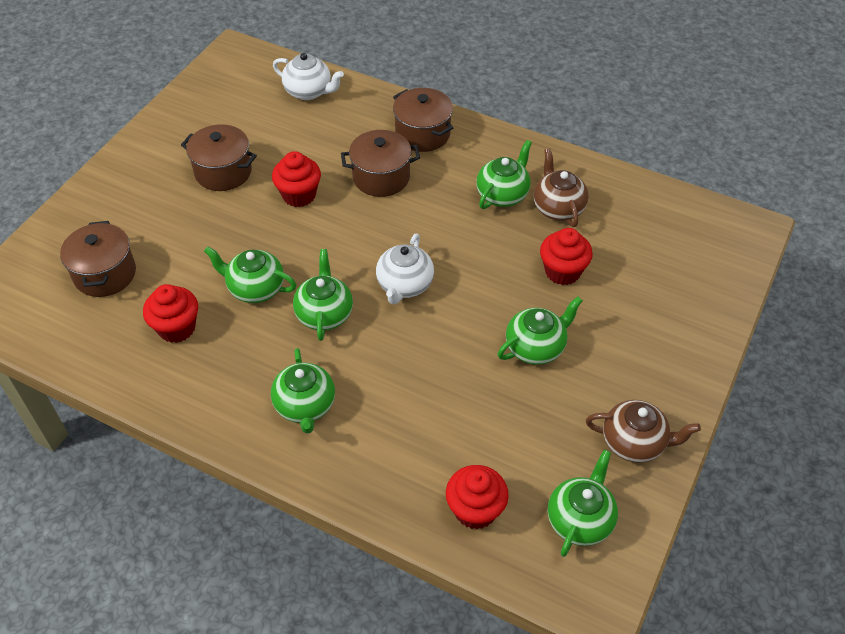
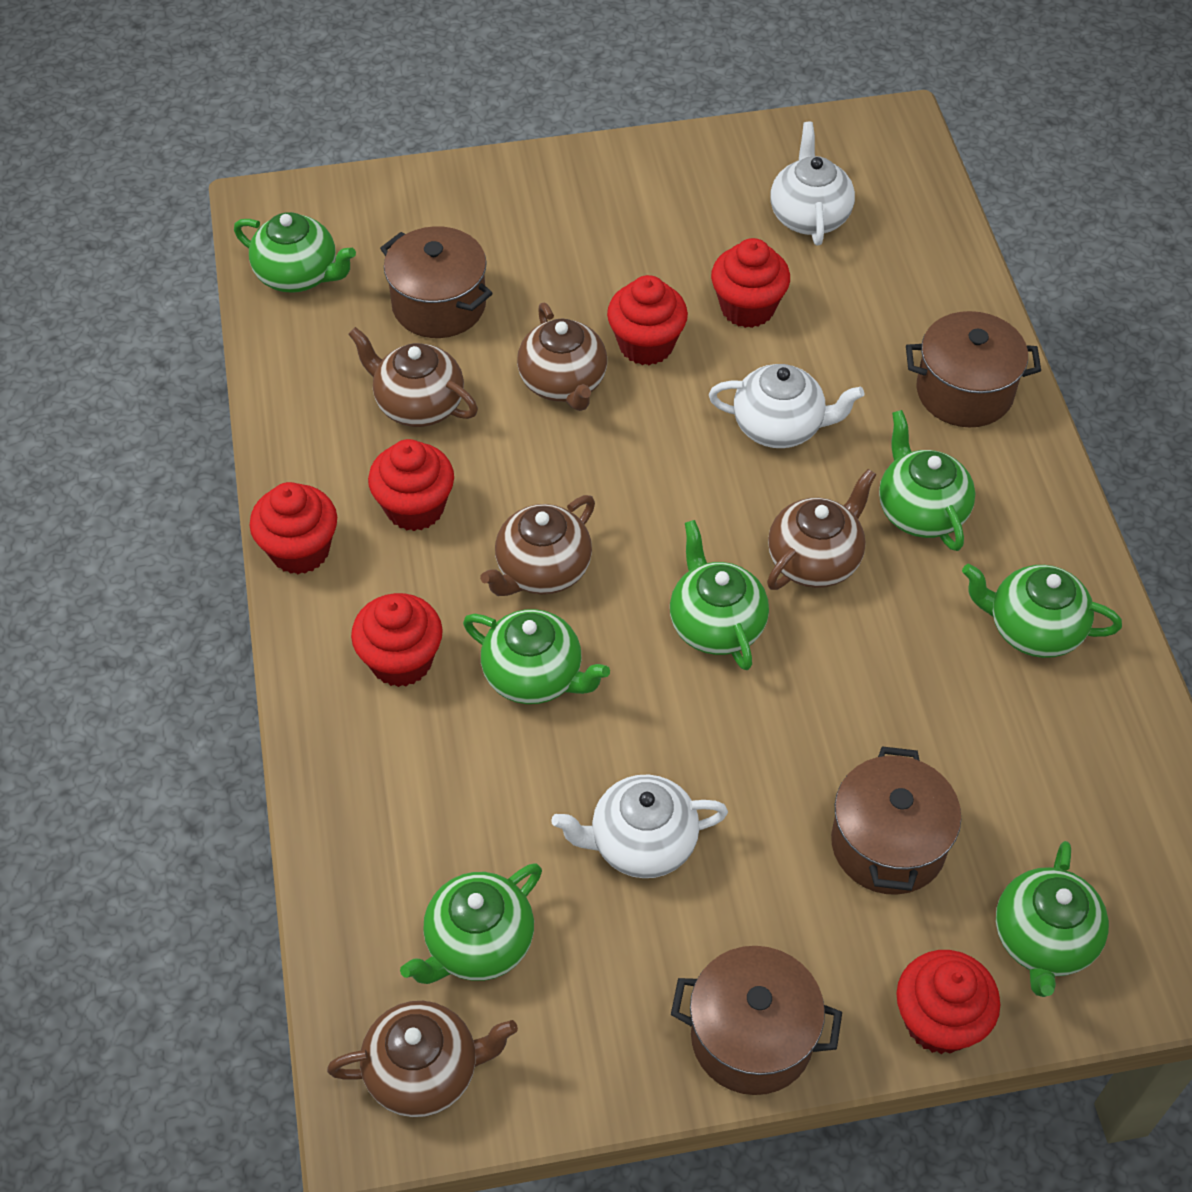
brown teapot: 2 -> 5
green teapot: 6 -> 7
red cupcake: 4 -> 6
white teapot: 2 -> 3

